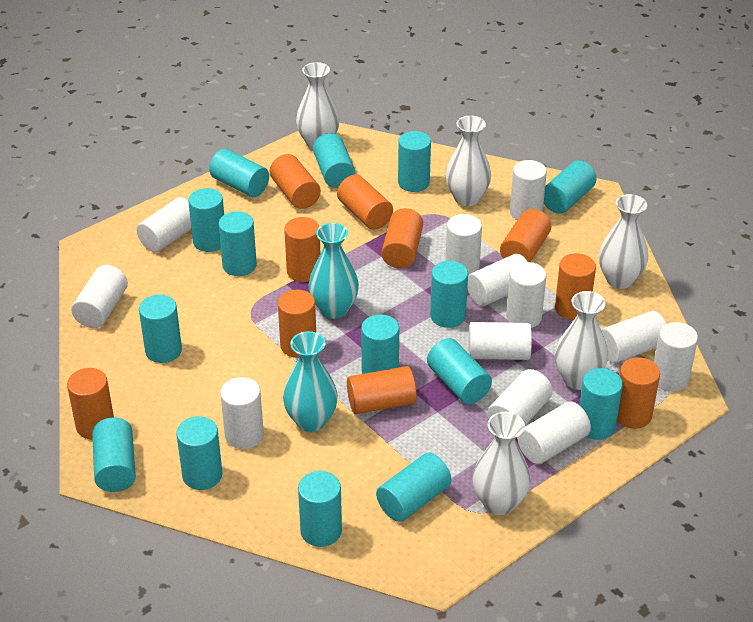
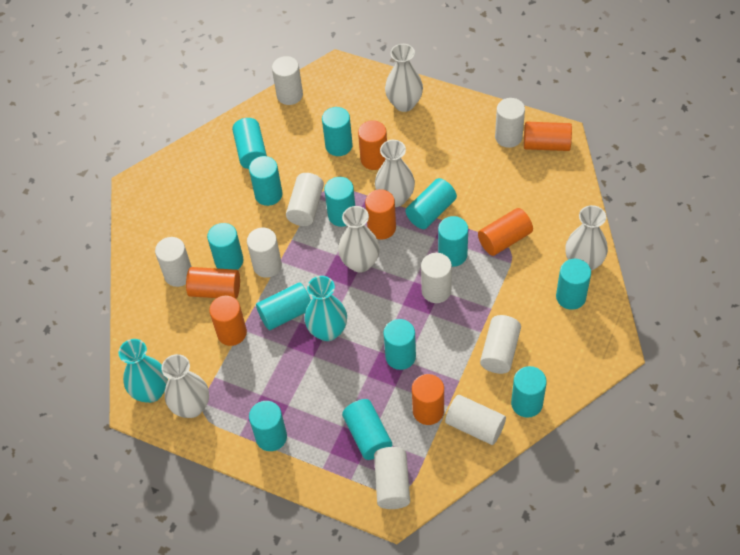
orange cylinder: 10 -> 7
turquoise cylinder: 15 -> 13
white cylinder: 12 -> 9

